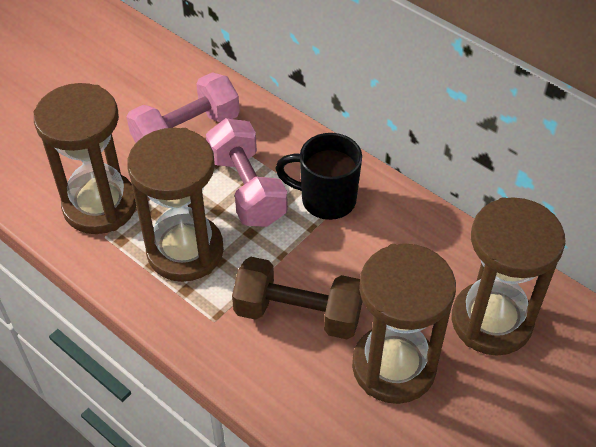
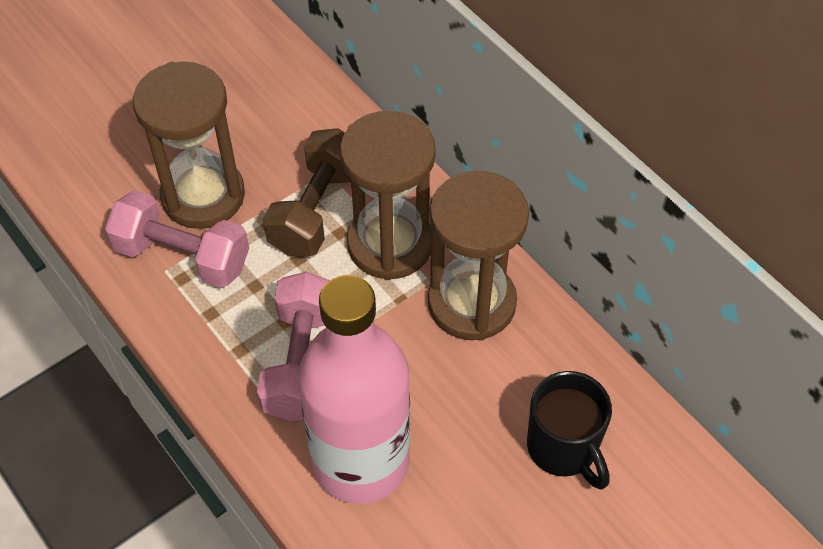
brown hourglass: 4 -> 3
pink bottle: 0 -> 1

